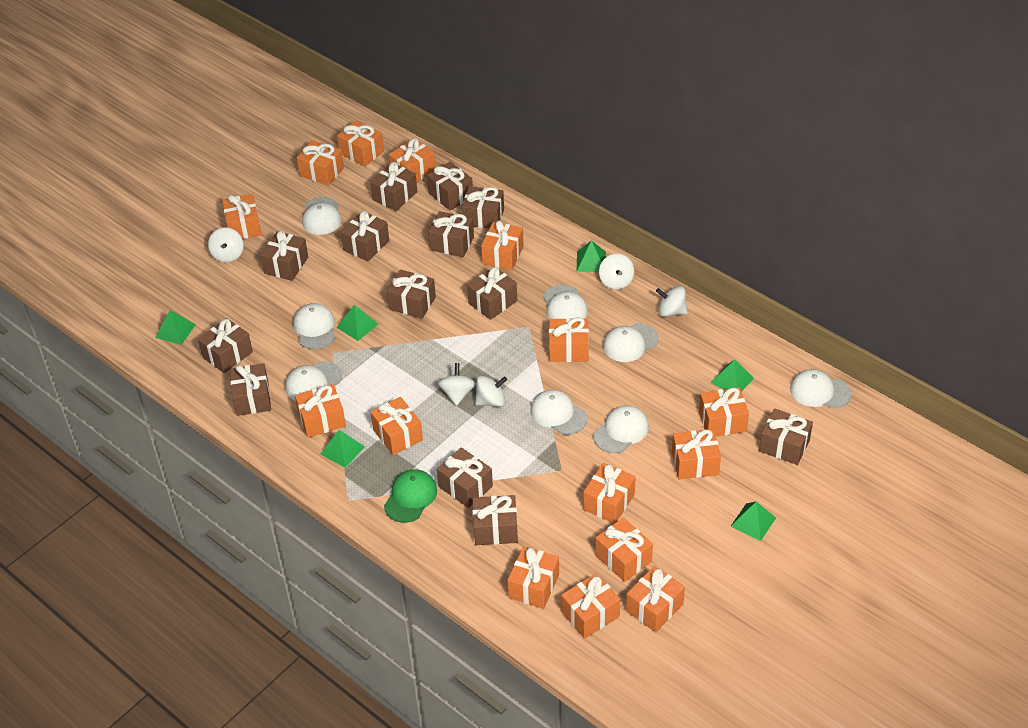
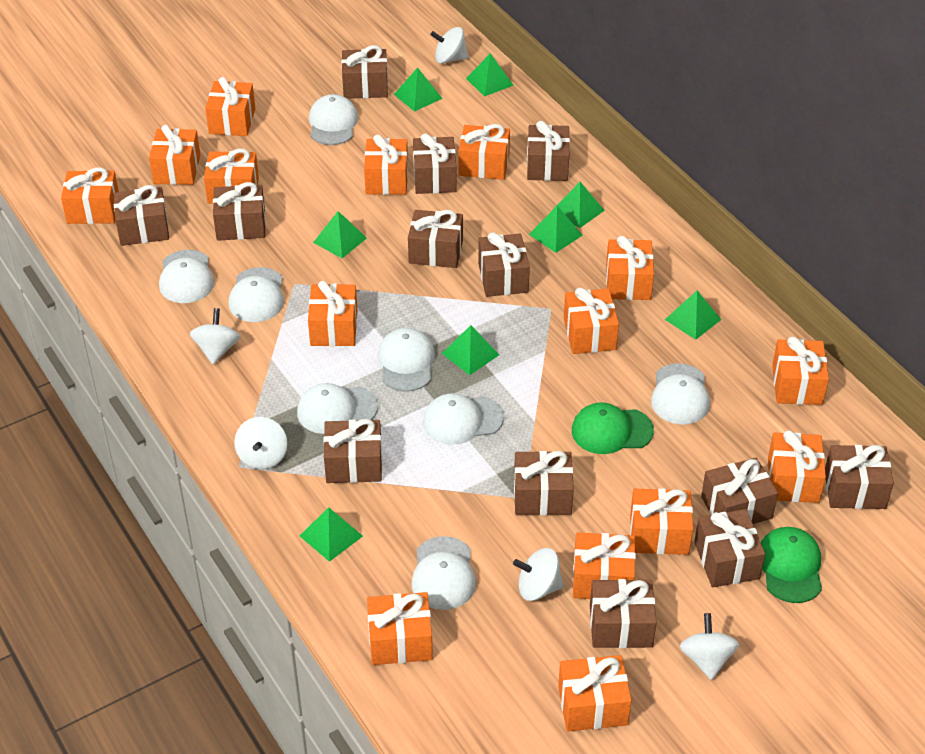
green cap: 1 -> 2
green pyramid: 6 -> 8

